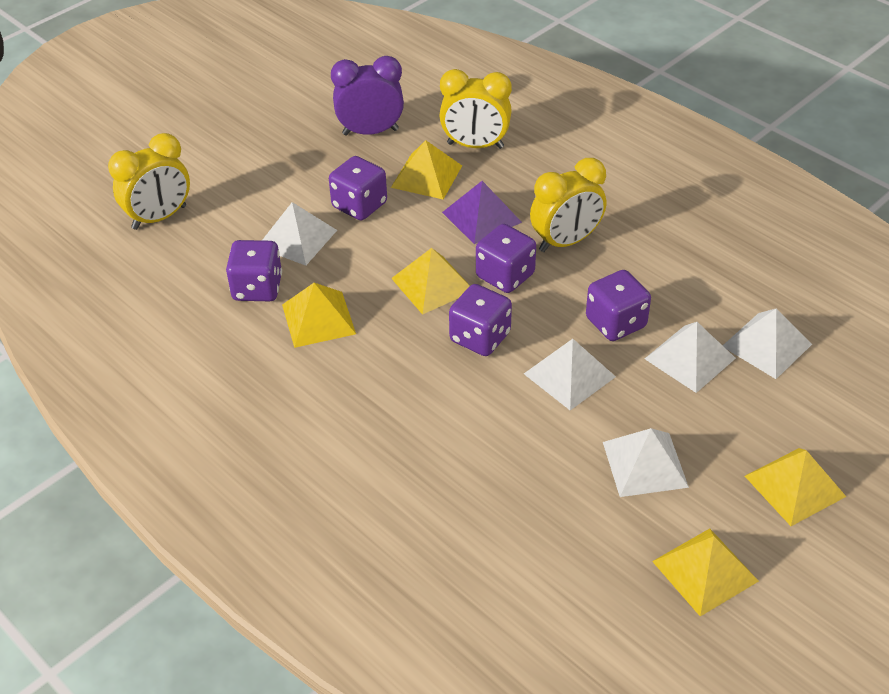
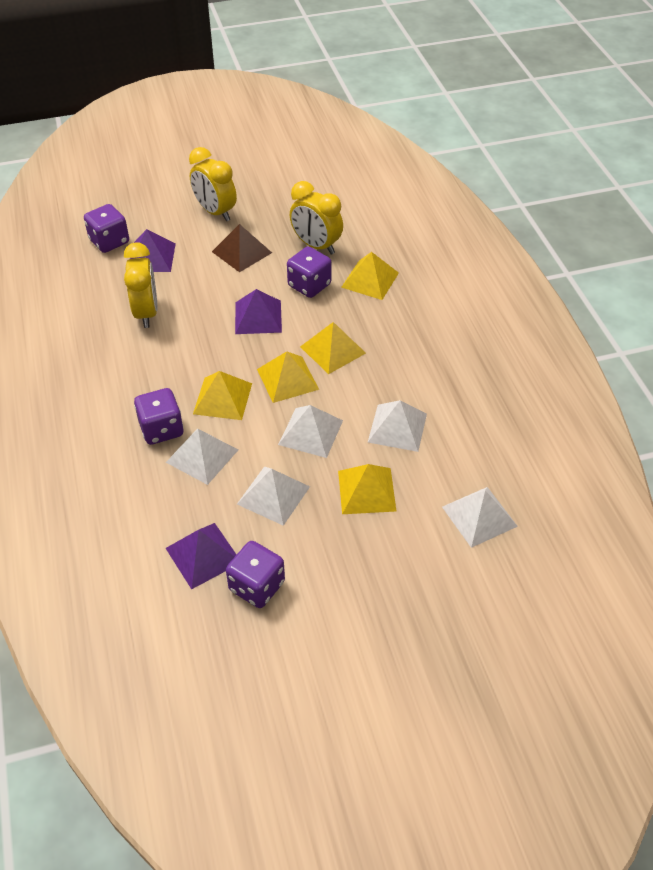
brown pyramid: 0 -> 1
purple clock: 1 -> 0
purple dice: 5 -> 4
purple pyramid: 1 -> 3

